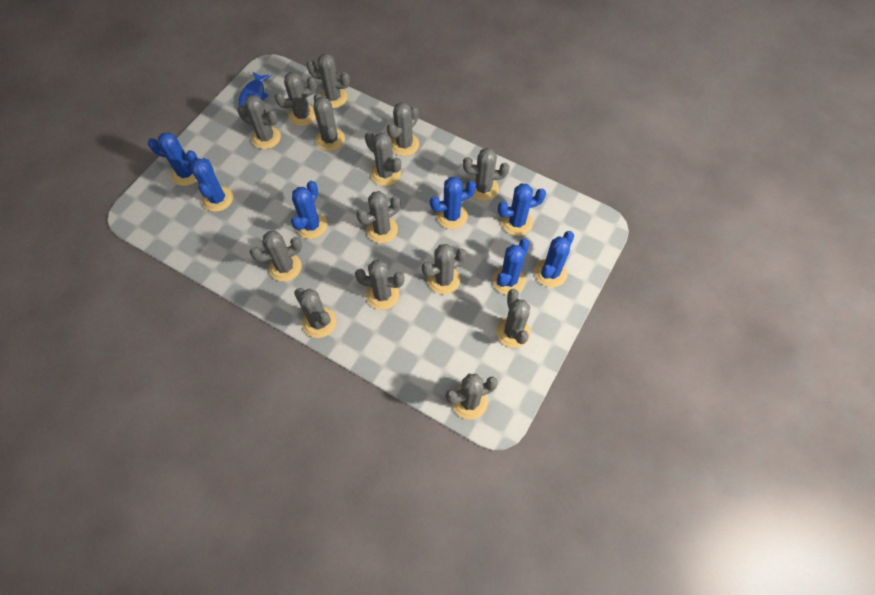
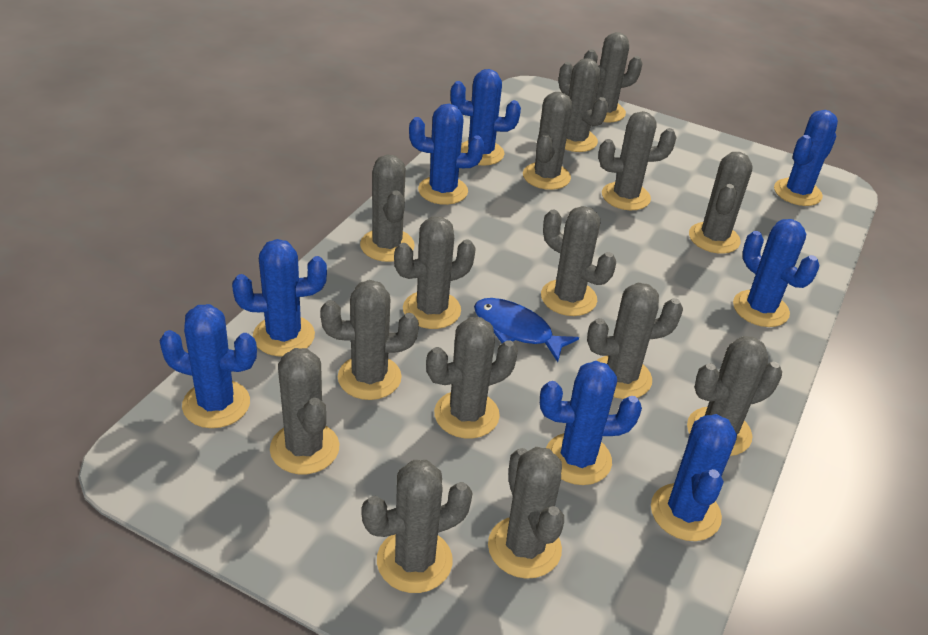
blue cactus: 7 -> 8
grey cactus: 14 -> 15

